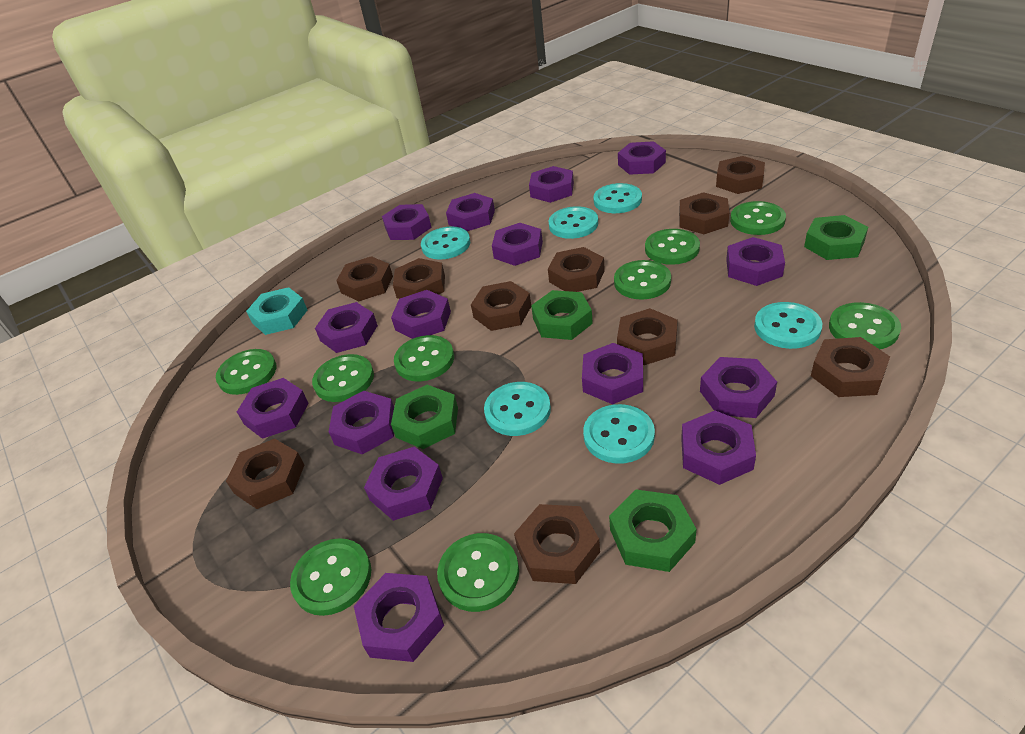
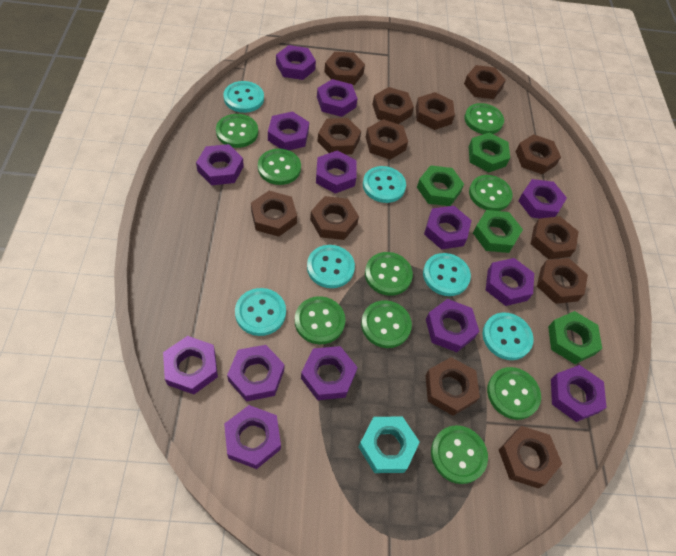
brown nut: 10 -> 13
purple nut: 15 -> 14

